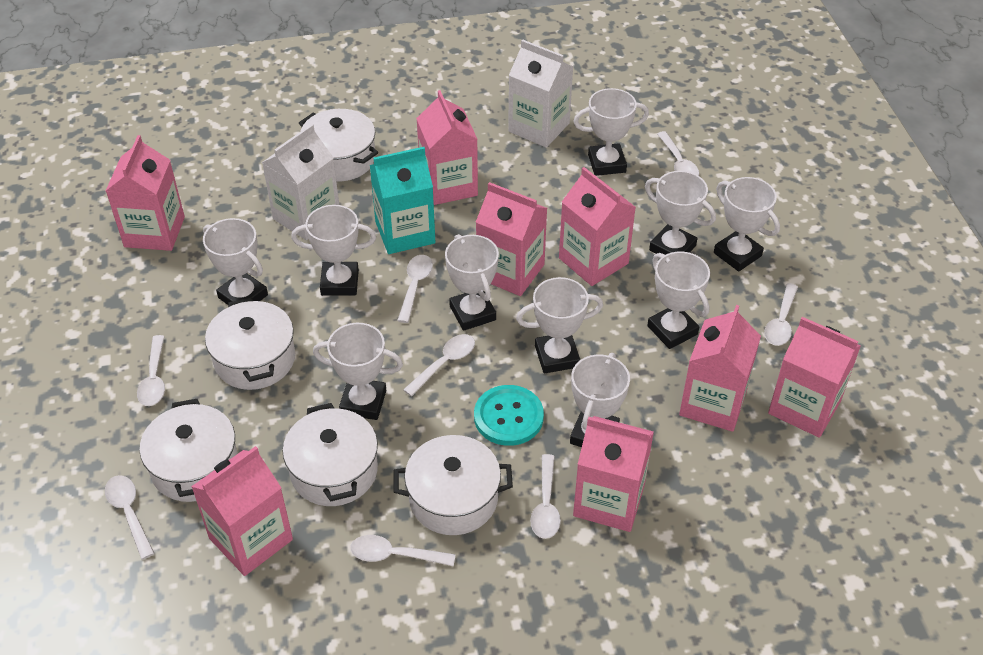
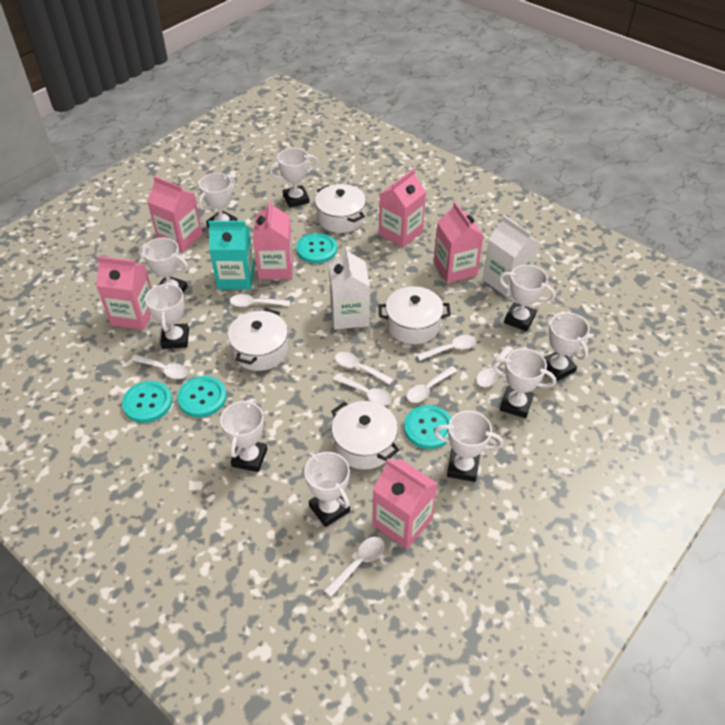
pink carton: 8 -> 6
turquoise button: 1 -> 4
white pot: 5 -> 4

